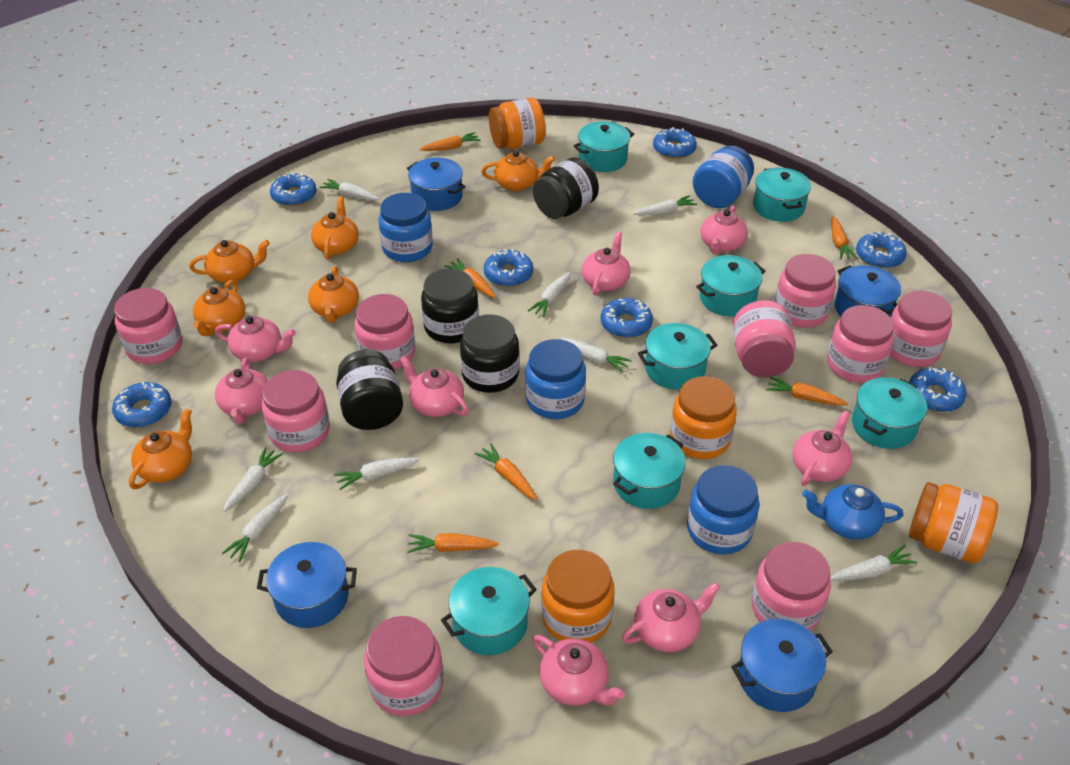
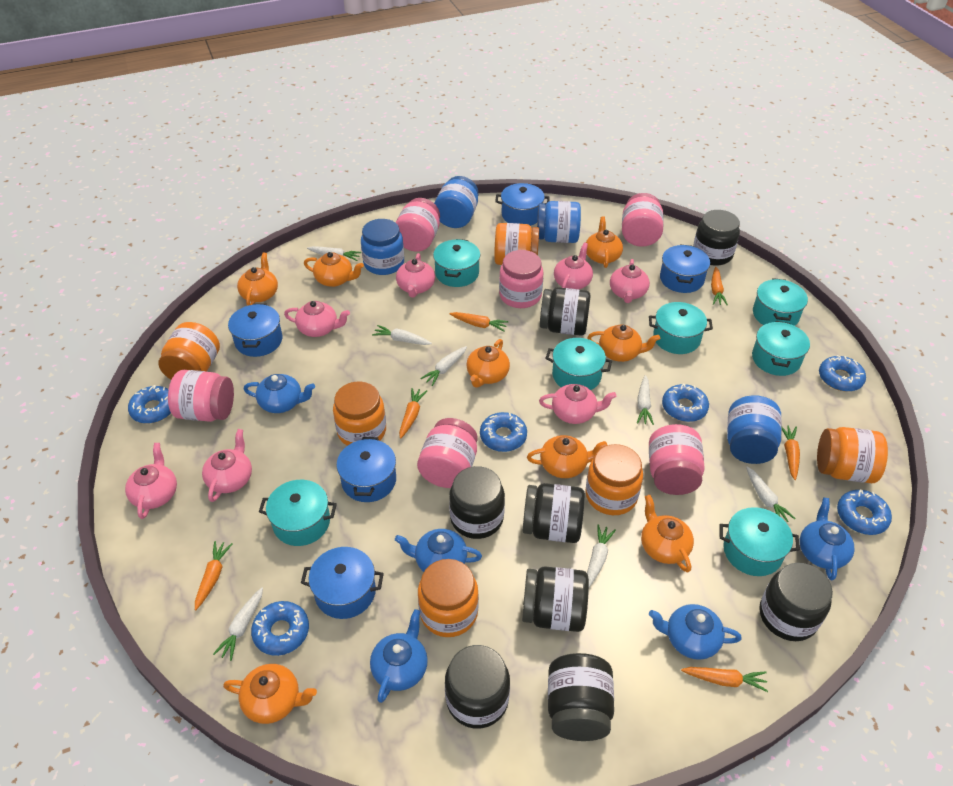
black jar: 4 -> 8
blue donut: 7 -> 6
blue pot: 4 -> 5
blue teapot: 1 -> 5
orange jar: 4 -> 6
orange teapot: 6 -> 8
pink jar: 9 -> 6
pink teapot: 8 -> 7
white carrot: 8 -> 7

